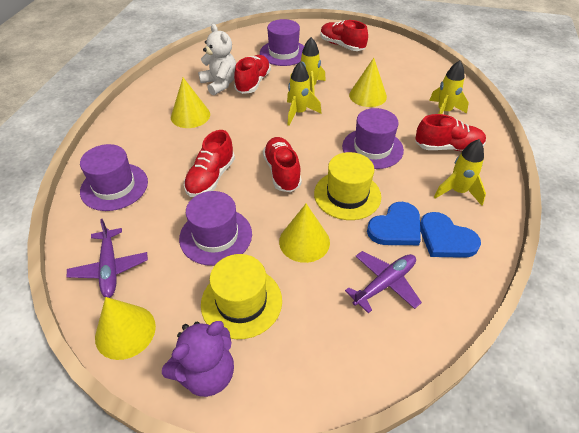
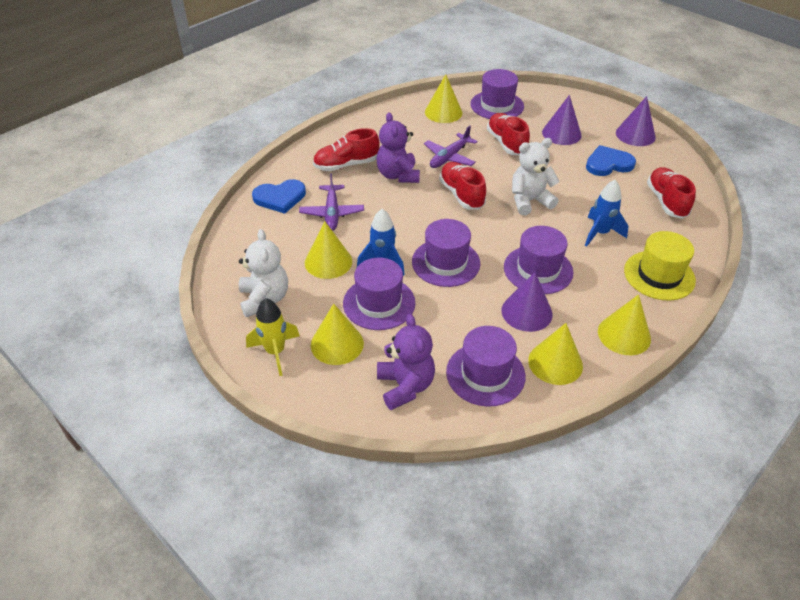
blue rocket: 0 -> 2
purple cone: 0 -> 3
purple hat: 4 -> 5
purple teddy bear: 1 -> 2
red shoe: 5 -> 4
white teddy bear: 1 -> 2
yellow cone: 4 -> 5
yellow hat: 2 -> 1
yellow rocket: 4 -> 1

